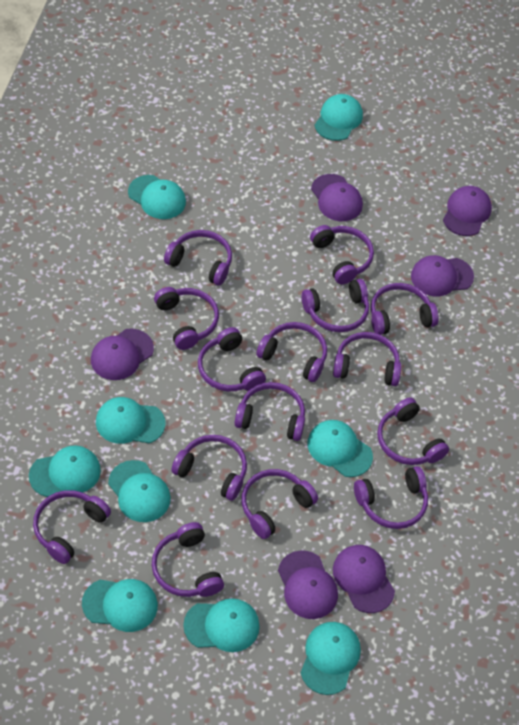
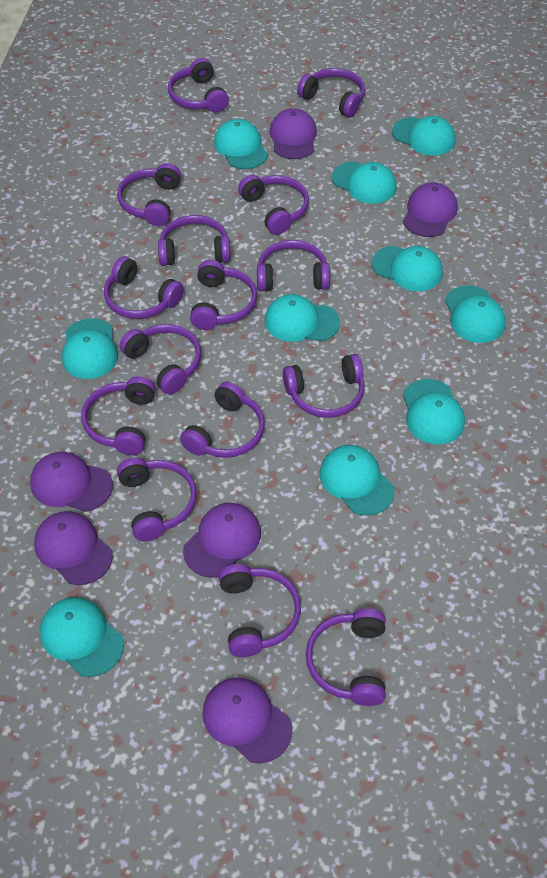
turquoise cap: 9 -> 10

